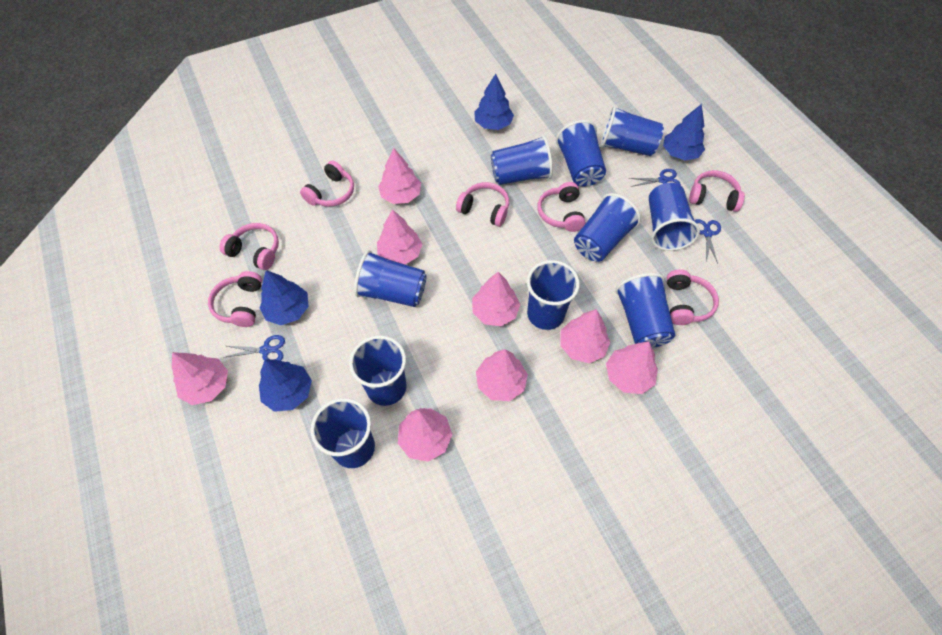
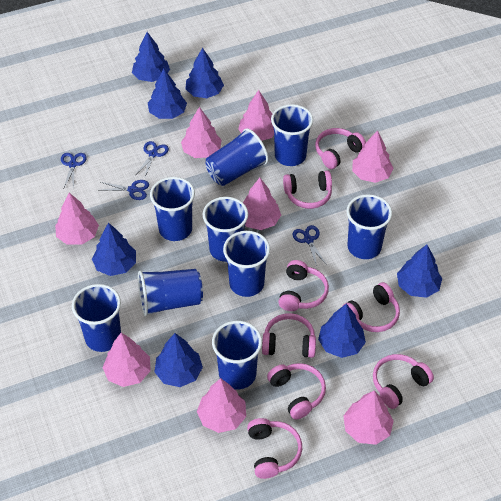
blue cup: 10 -> 9
blue scissors: 3 -> 4
blue tree: 4 -> 7
pink headphones: 7 -> 8

